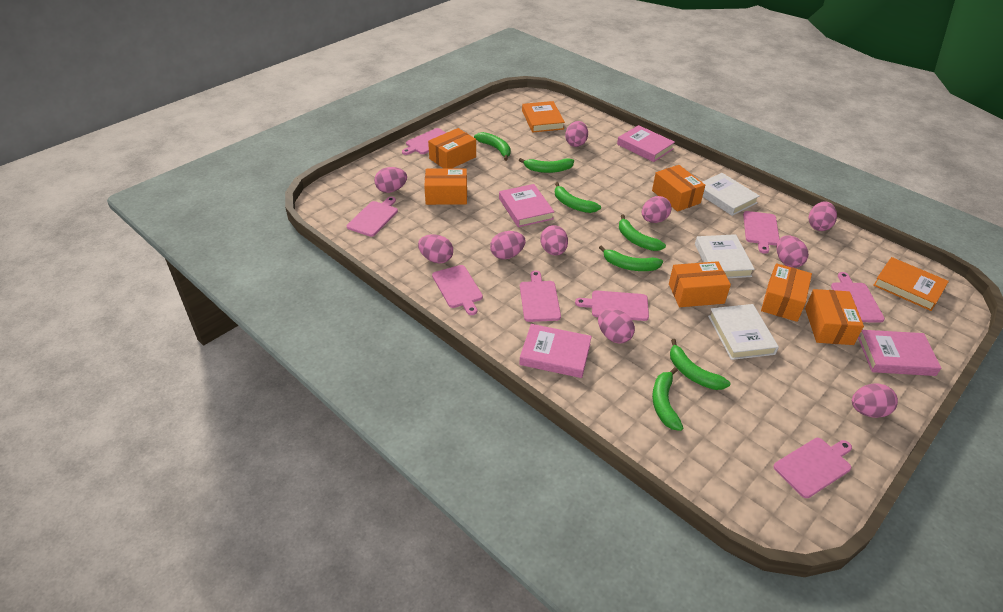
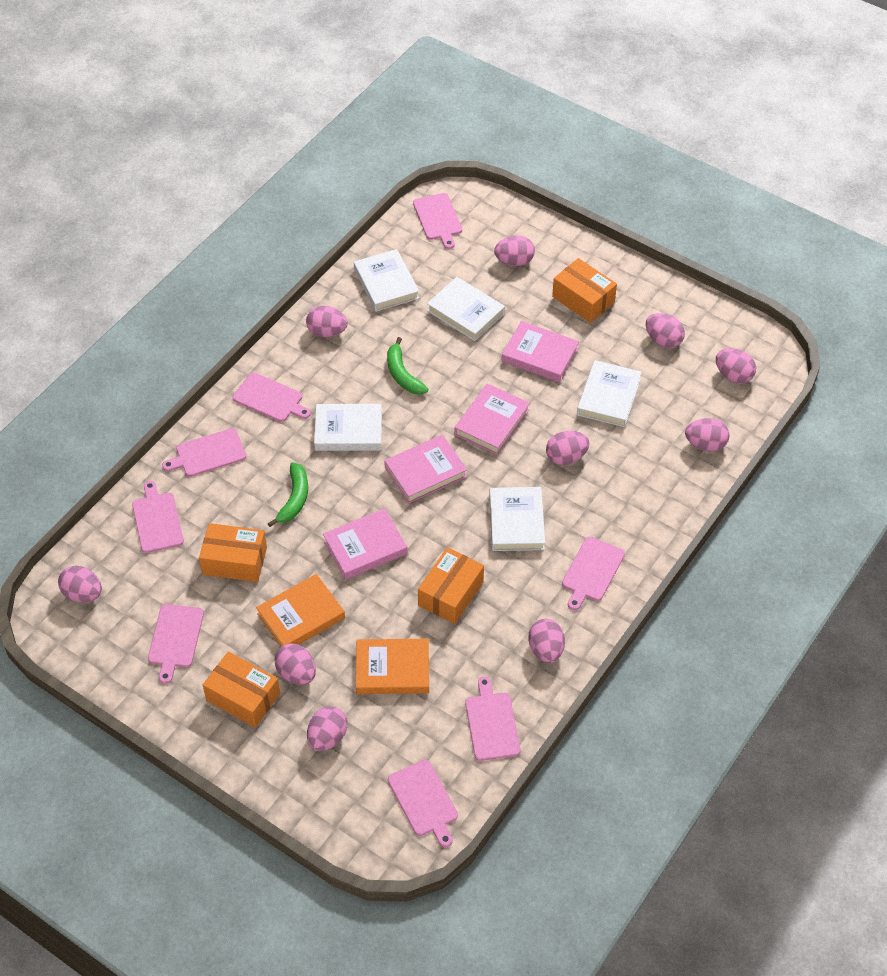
green banana: 7 -> 2
orange box: 6 -> 4
white book: 3 -> 5

